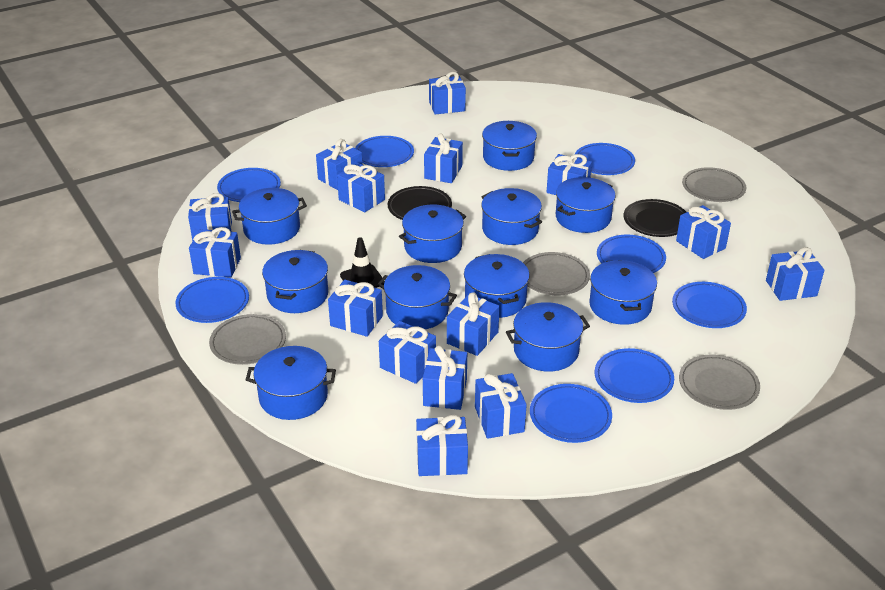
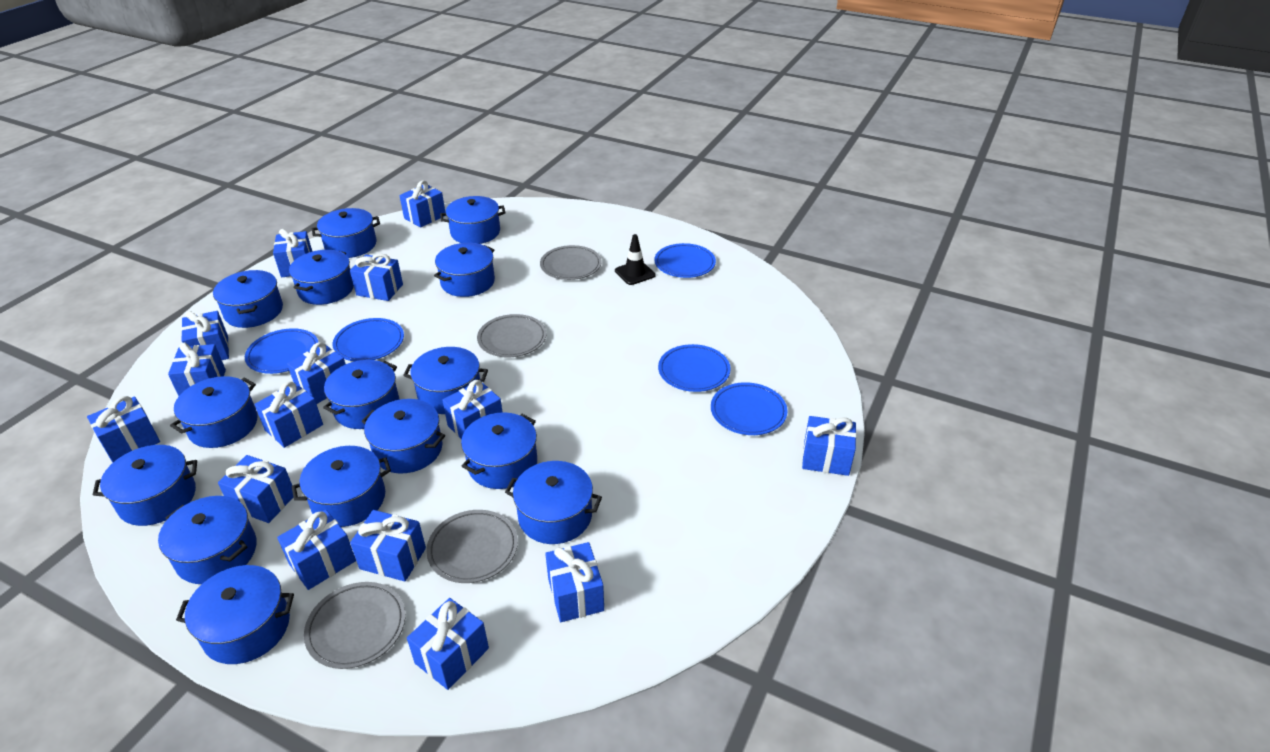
black plate: 2 -> 0
blue plate: 8 -> 5
blue pot: 11 -> 15

